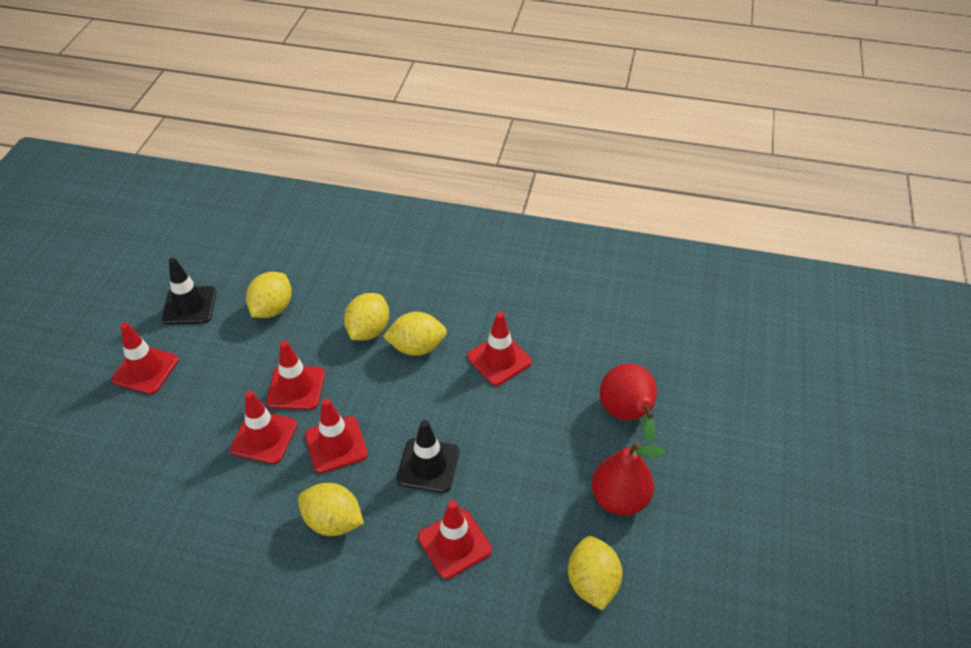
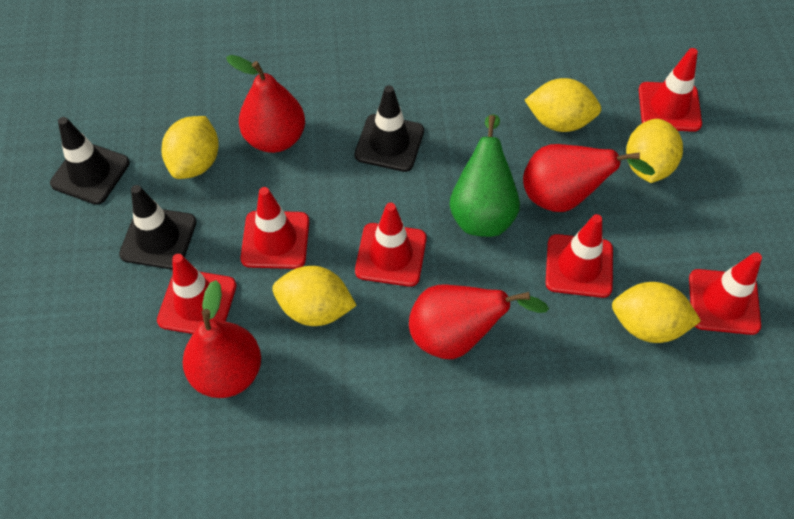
black traffic cone: 2 -> 3
green pear: 0 -> 1
red pear: 2 -> 4

